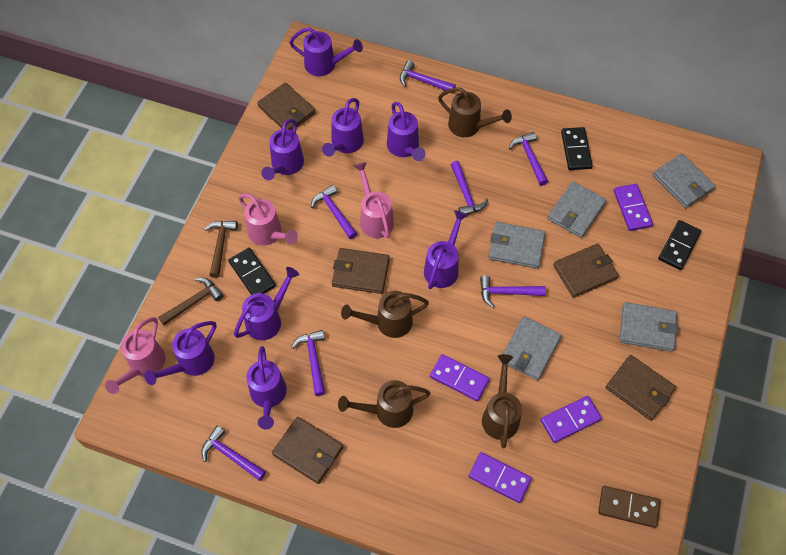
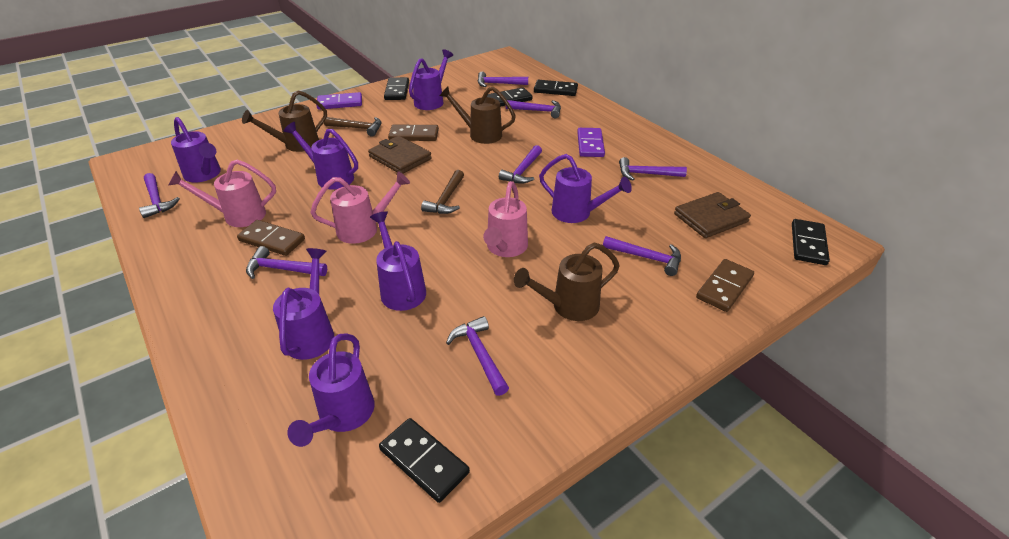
black domino: 3 -> 5
brown domino: 1 -> 3
brown wallet: 5 -> 2
brown watering can: 4 -> 3
grey wallet: 5 -> 0
purple domino: 4 -> 2
purple hammer: 7 -> 8
purple watering can: 8 -> 7

